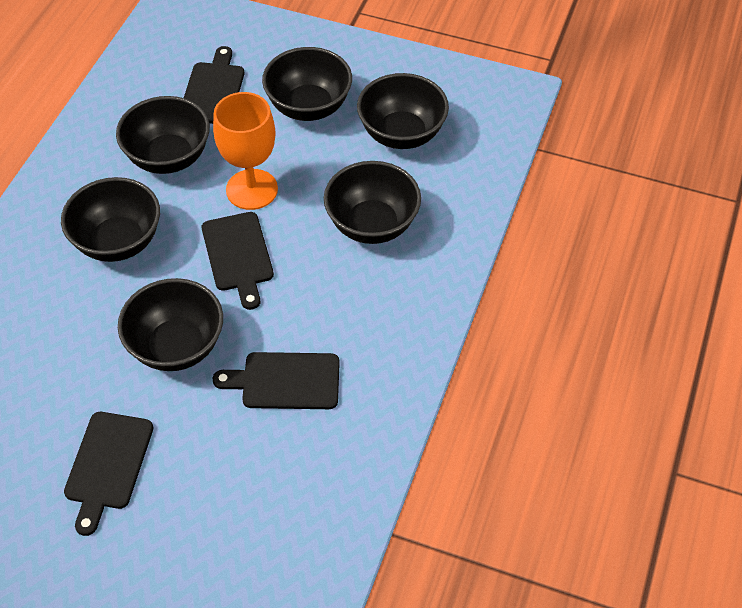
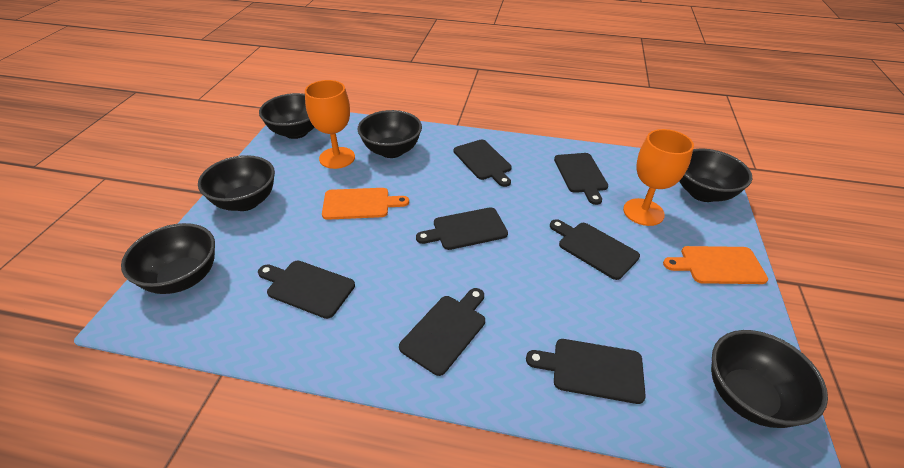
black cutting board: 4 -> 7
orange cutting board: 0 -> 2
orange goblet: 1 -> 2

